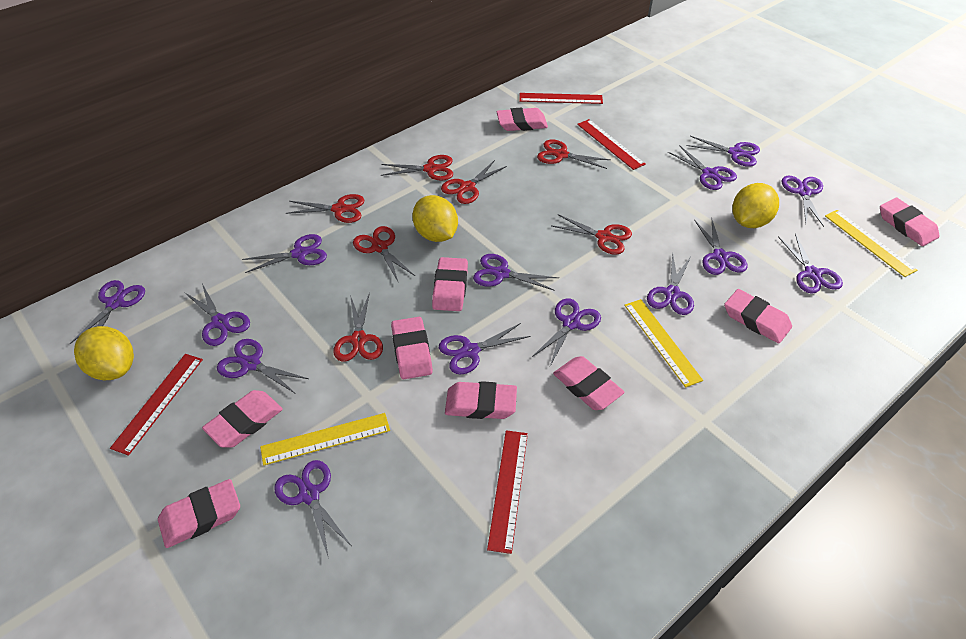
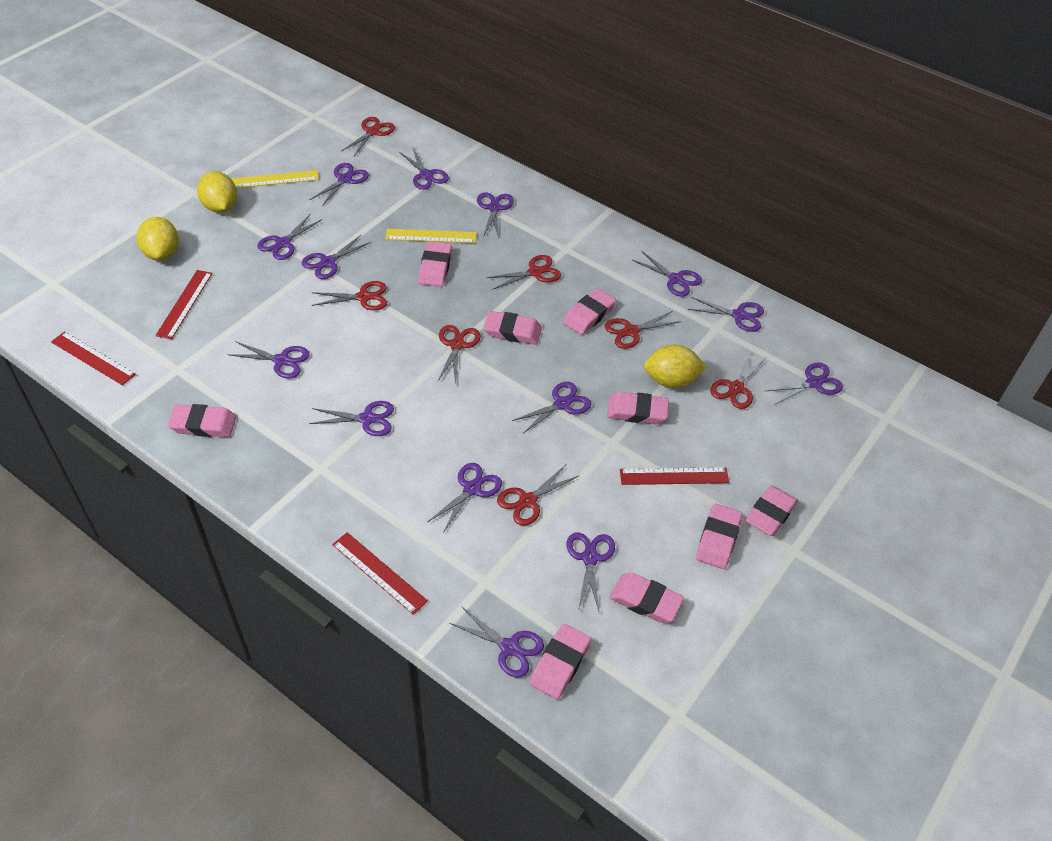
yellow ruler: 3 -> 2

